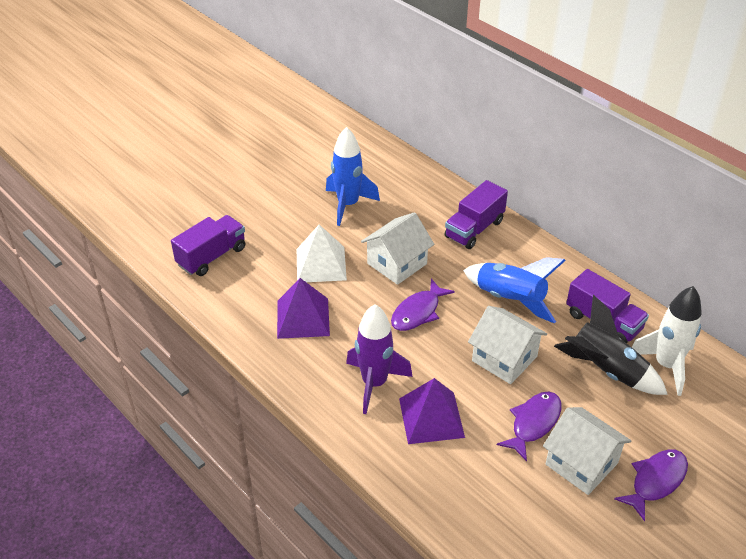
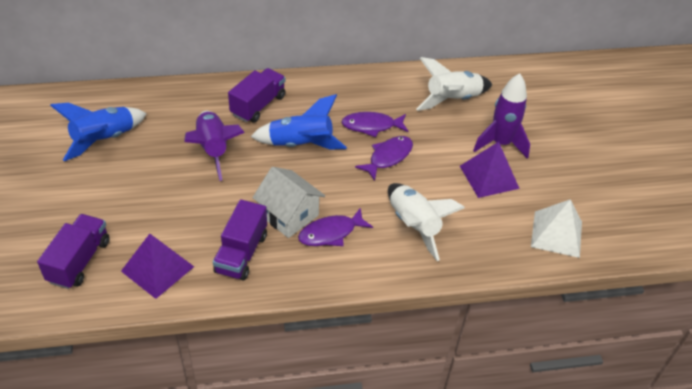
black rocket: 1 -> 0
purple rocket: 1 -> 2
white house: 3 -> 1
white rocket: 1 -> 2

